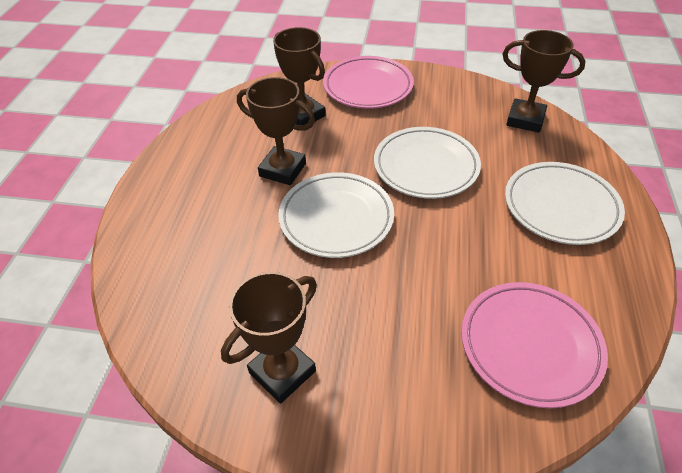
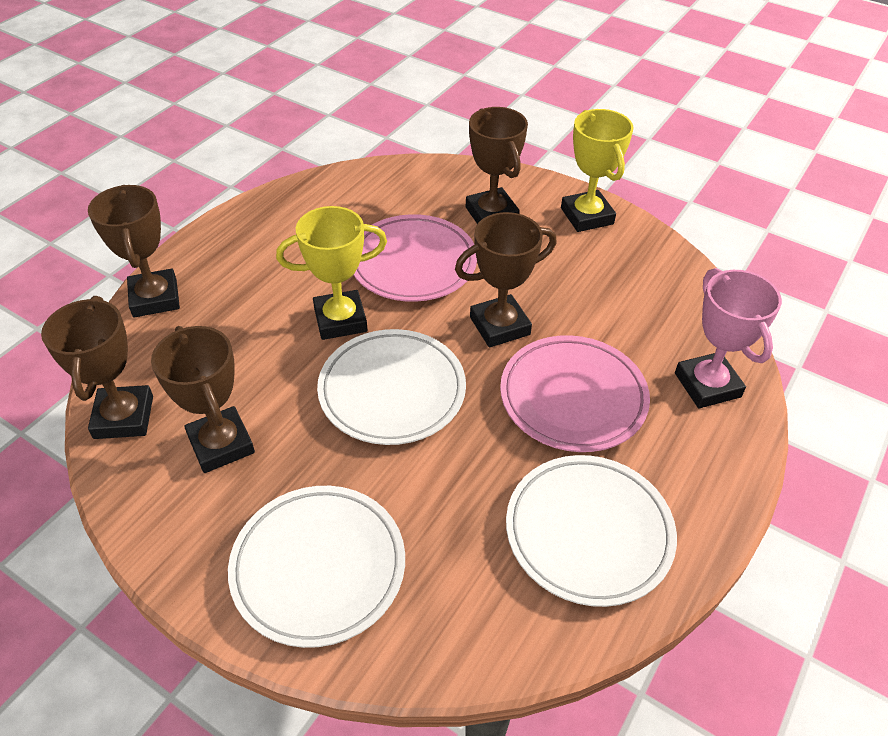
brown trophy: 4 -> 5
pink trophy: 0 -> 1
yellow trophy: 0 -> 2

